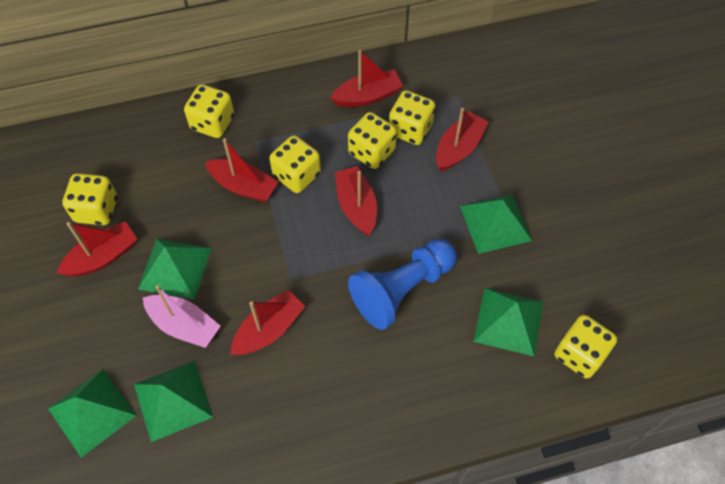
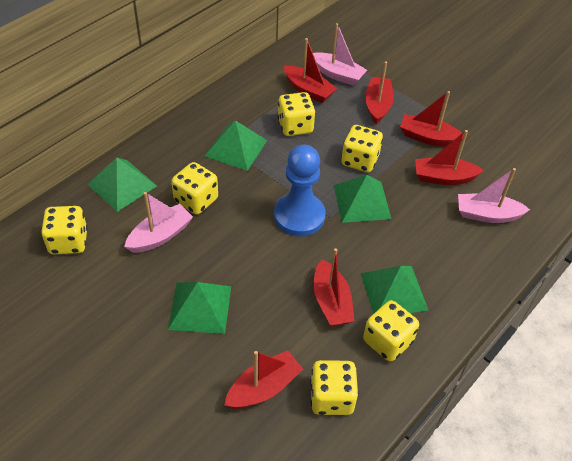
pink boat: 1 -> 3

